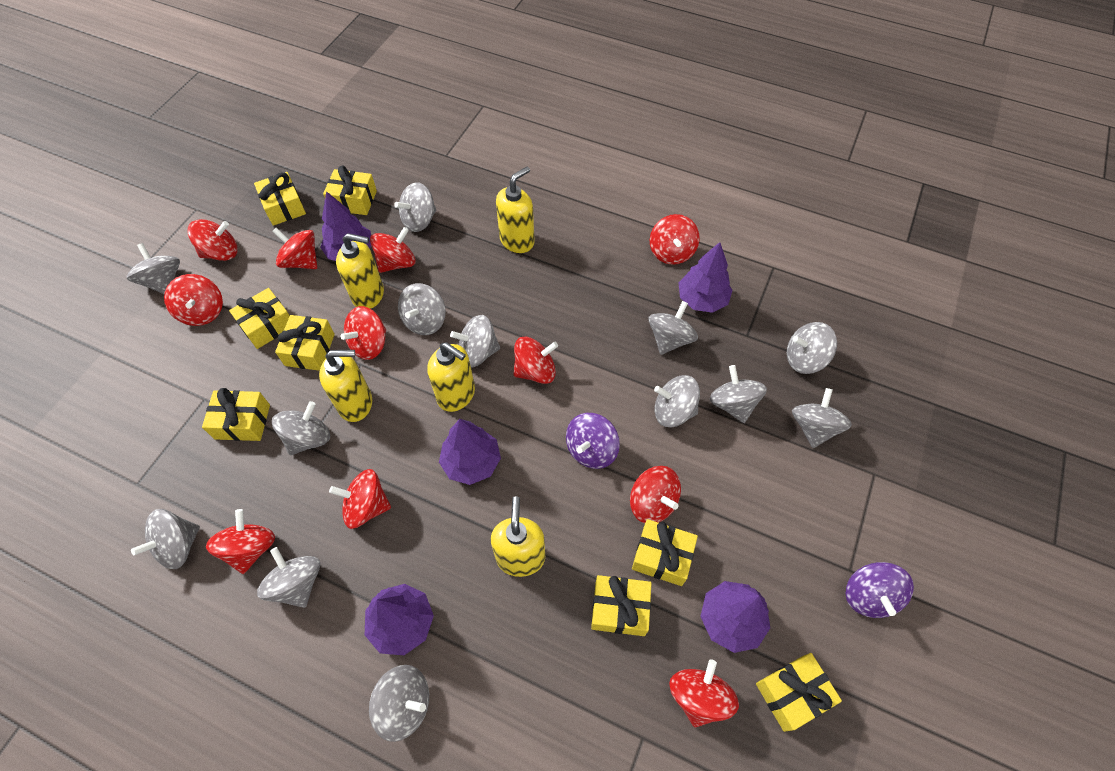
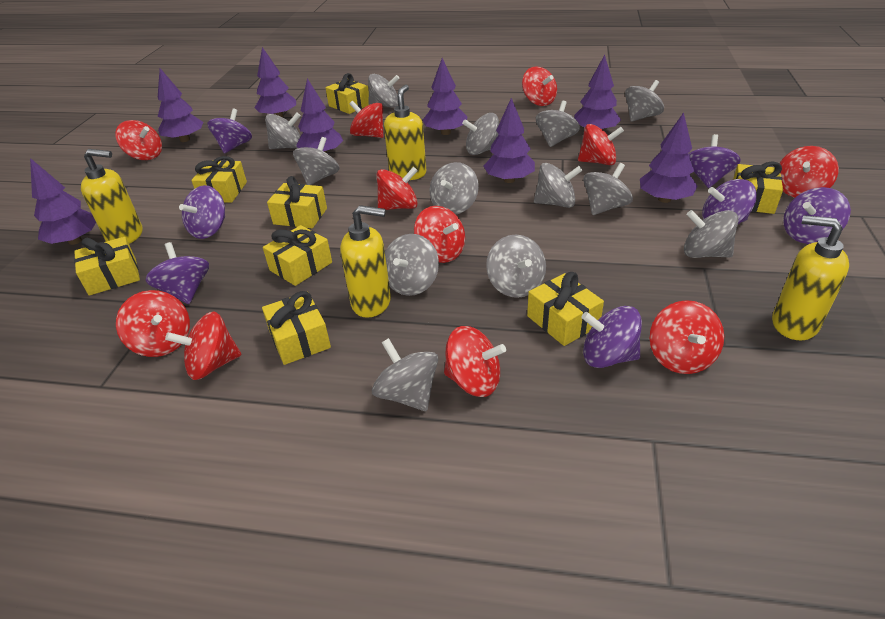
purple spinning top: 2 -> 7
purple tree: 5 -> 8
yellow soap dispenser: 5 -> 4

